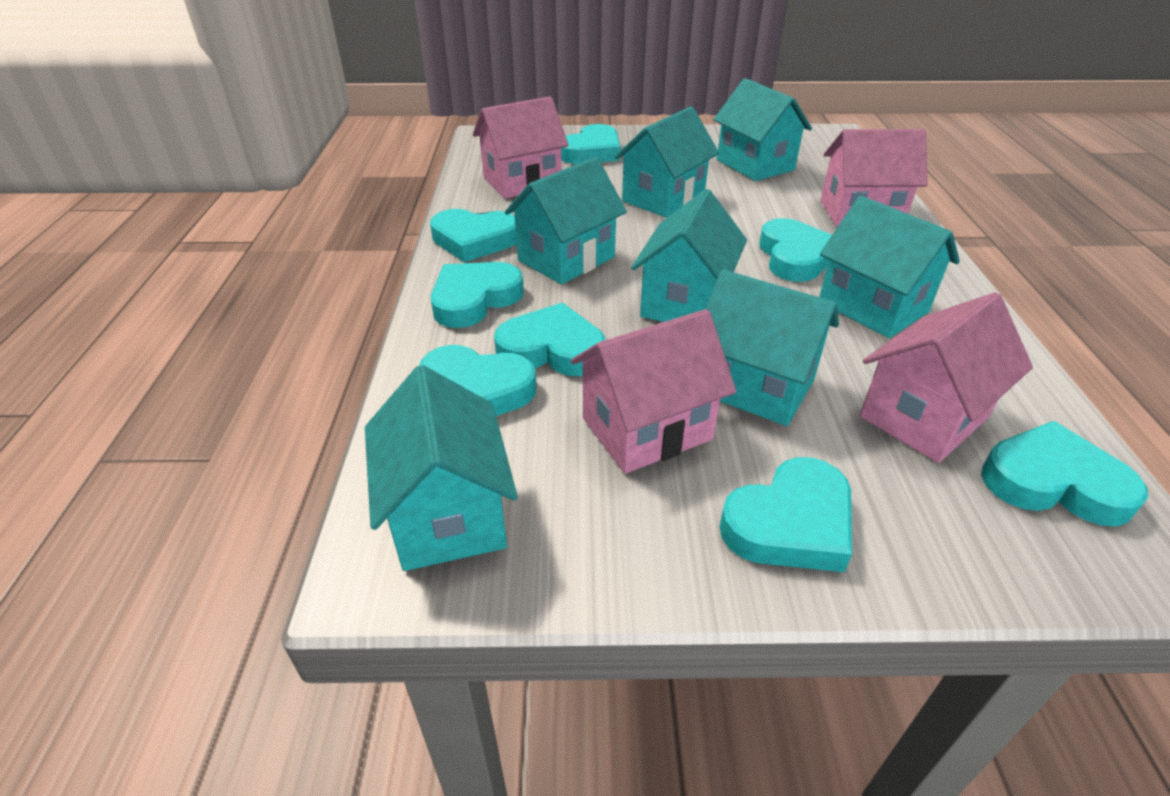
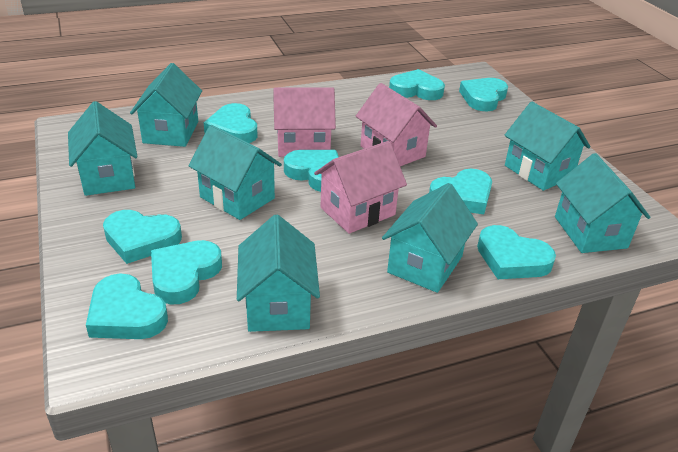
pink house: 4 -> 3
turquoise heart: 8 -> 9

